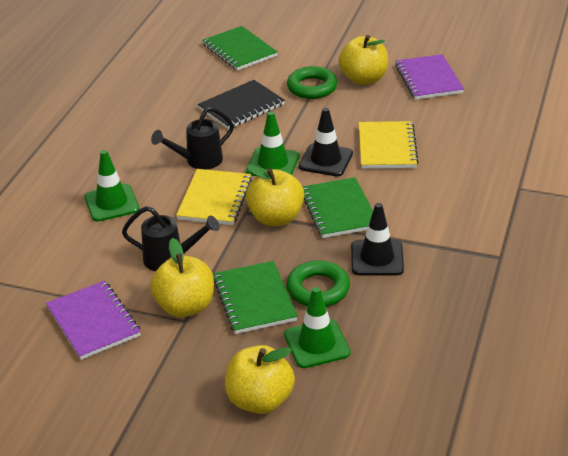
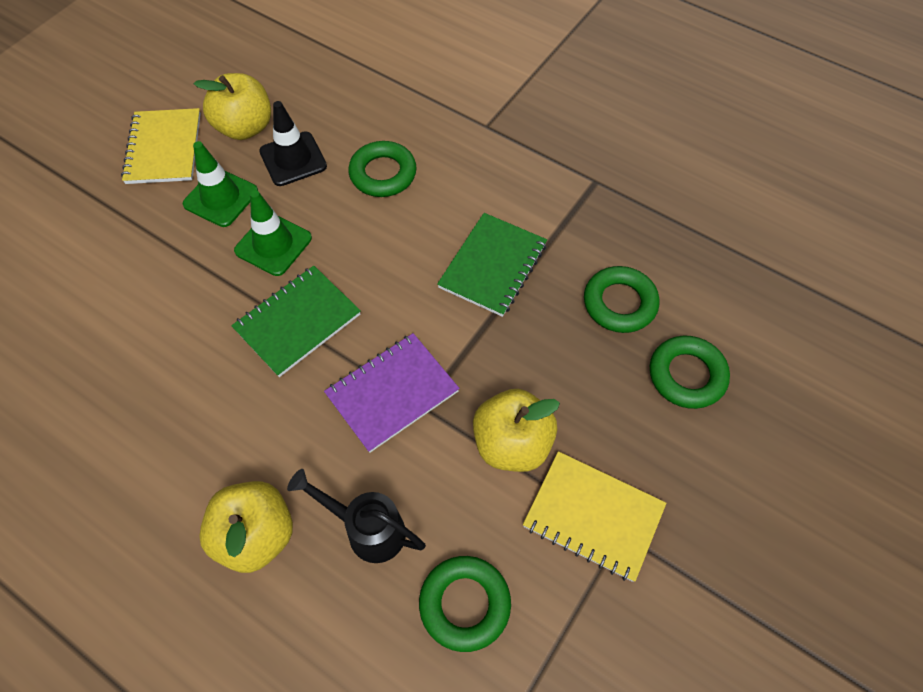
black notebook: 1 -> 0
black traffic cone: 2 -> 1
black watering can: 2 -> 1
green notebook: 3 -> 2
green ring: 2 -> 4
green traffic cone: 3 -> 2
purple notebook: 2 -> 1
yellow apple: 4 -> 3

